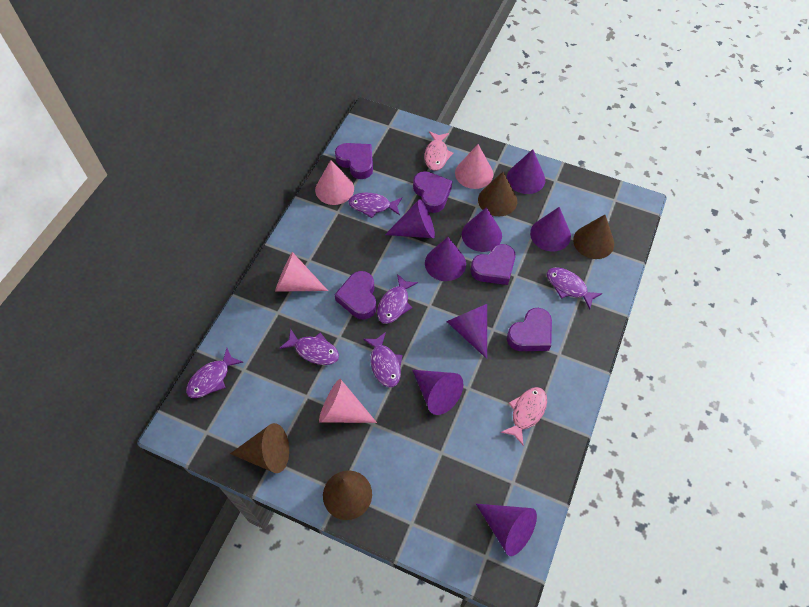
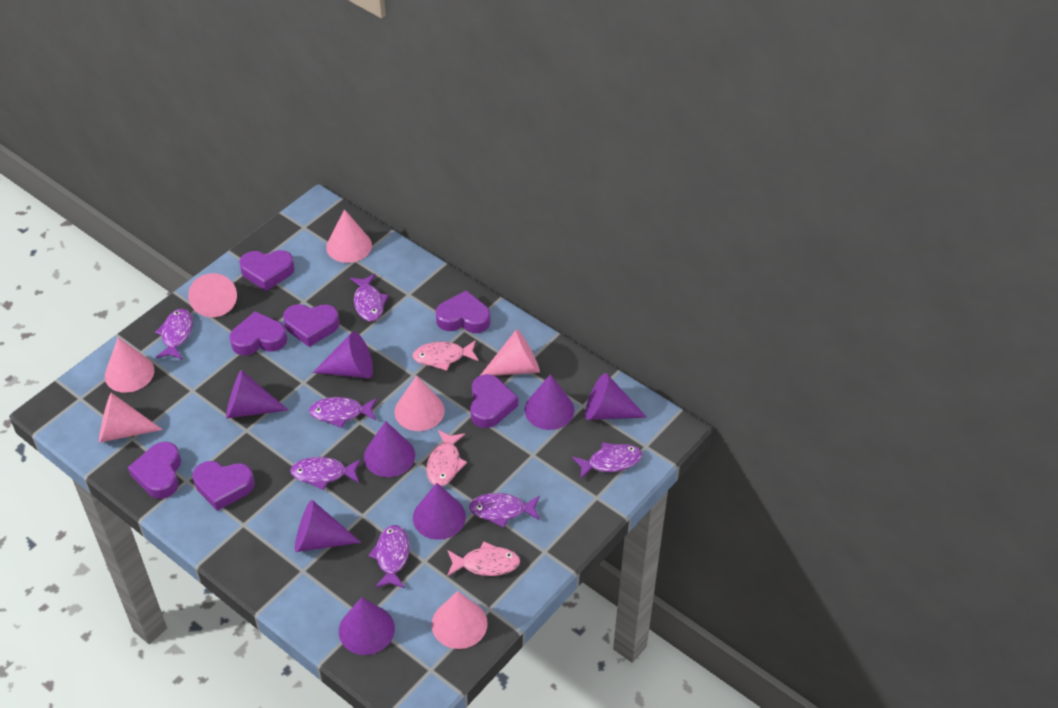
brown cone: 4 -> 0
pink cone: 4 -> 7
pink fish: 2 -> 3
purple fish: 6 -> 7
purple heart: 5 -> 7

